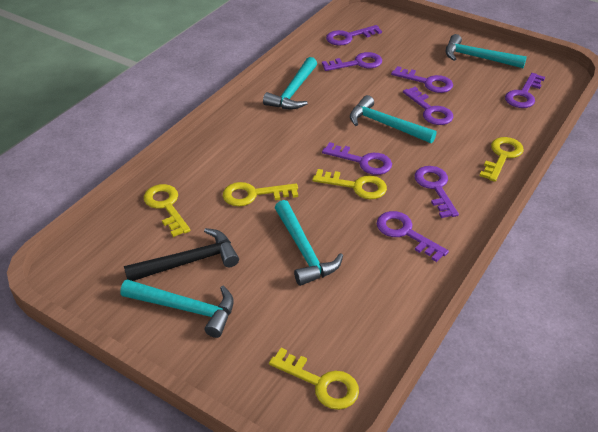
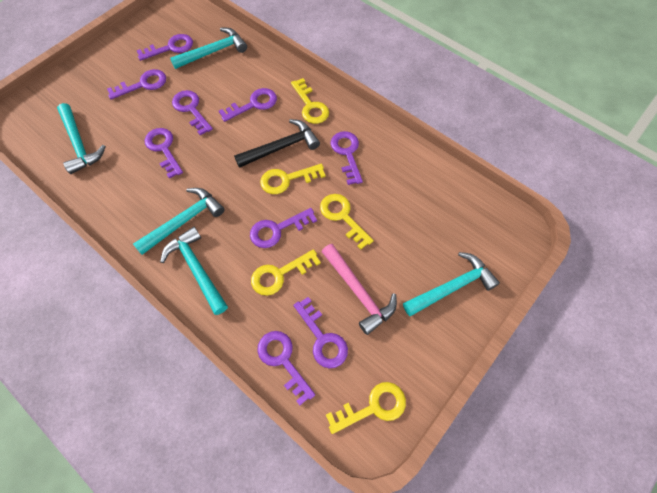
pink hammer: 0 -> 1
purple key: 8 -> 9

